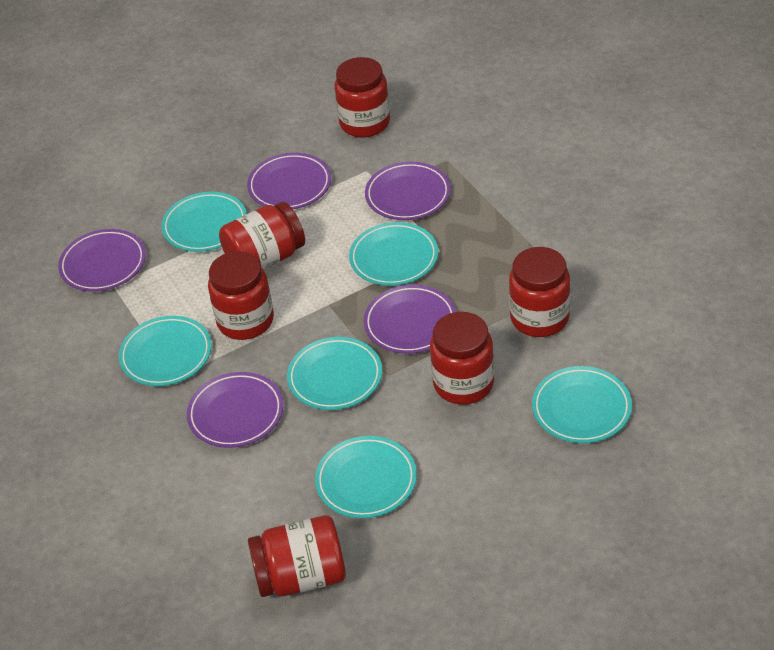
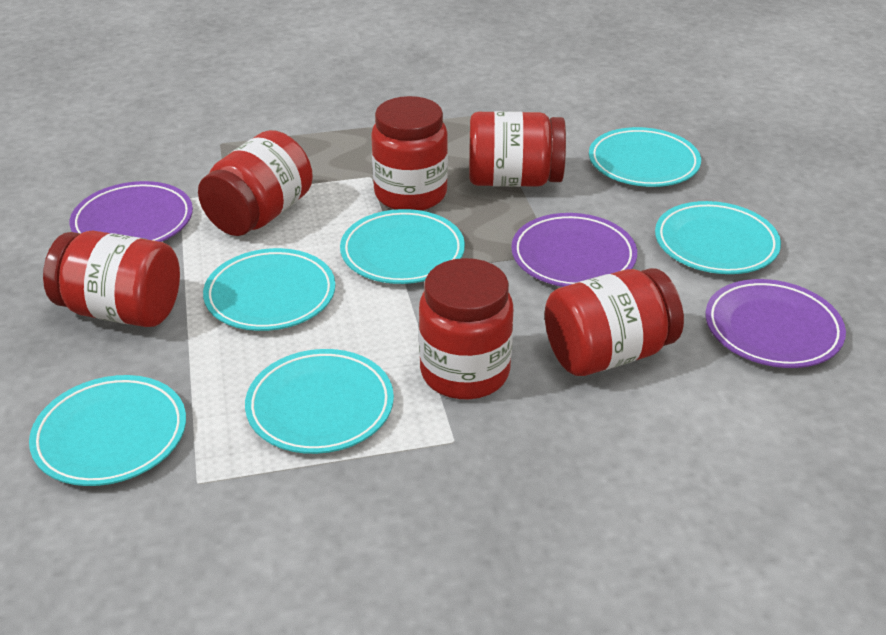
purple plate: 5 -> 3

